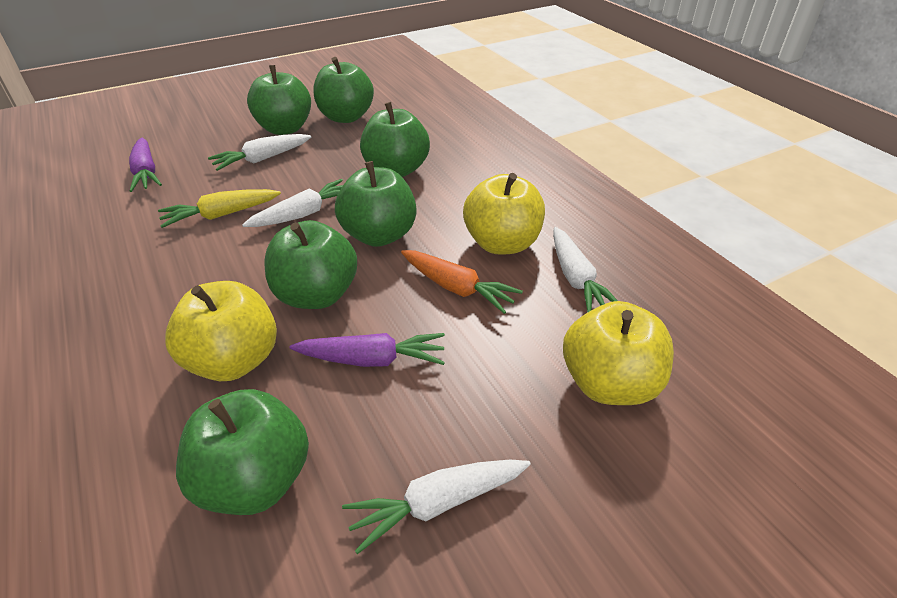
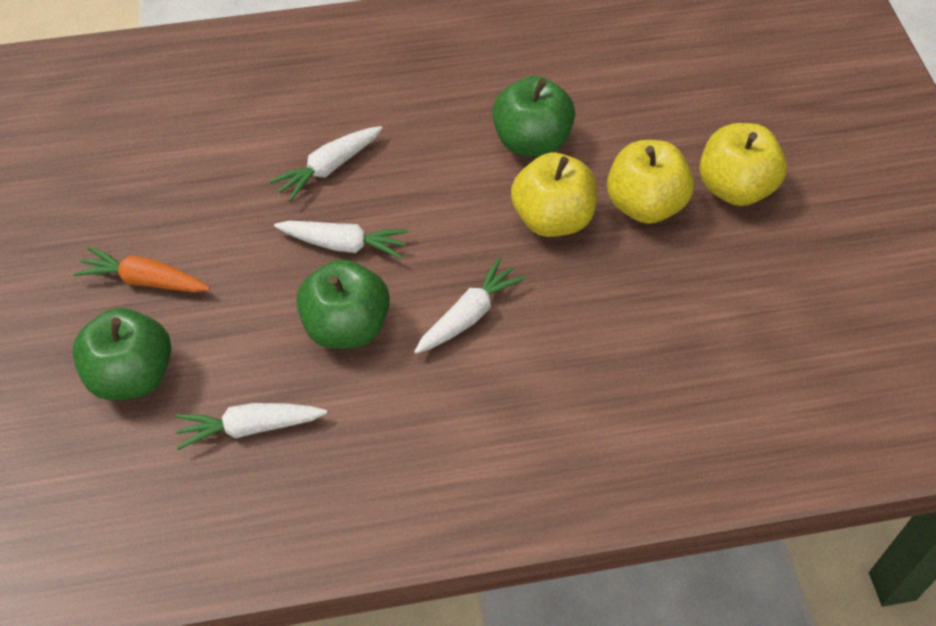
green apple: 6 -> 3
purple carrot: 2 -> 0
yellow carrot: 1 -> 0

